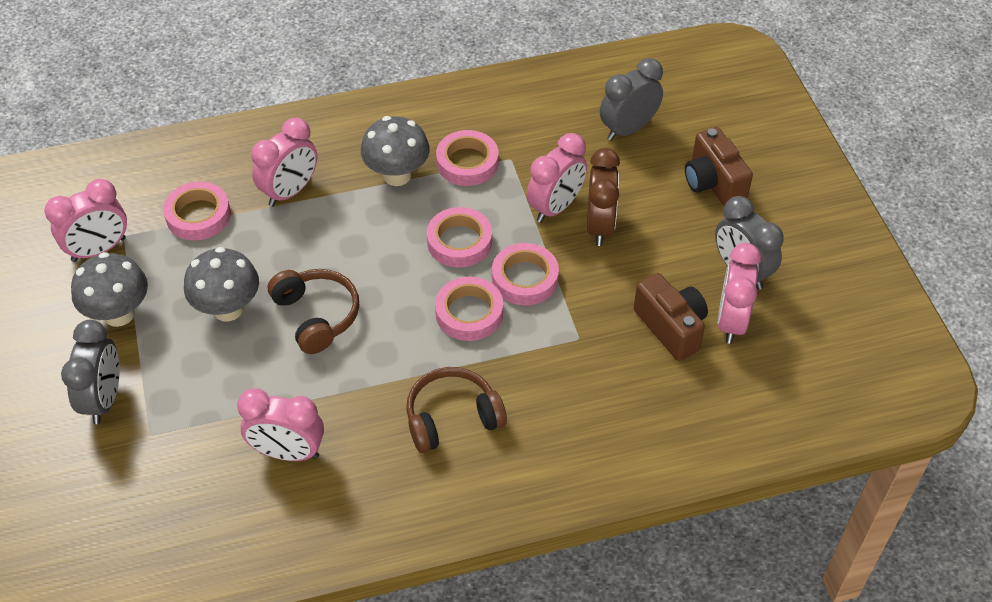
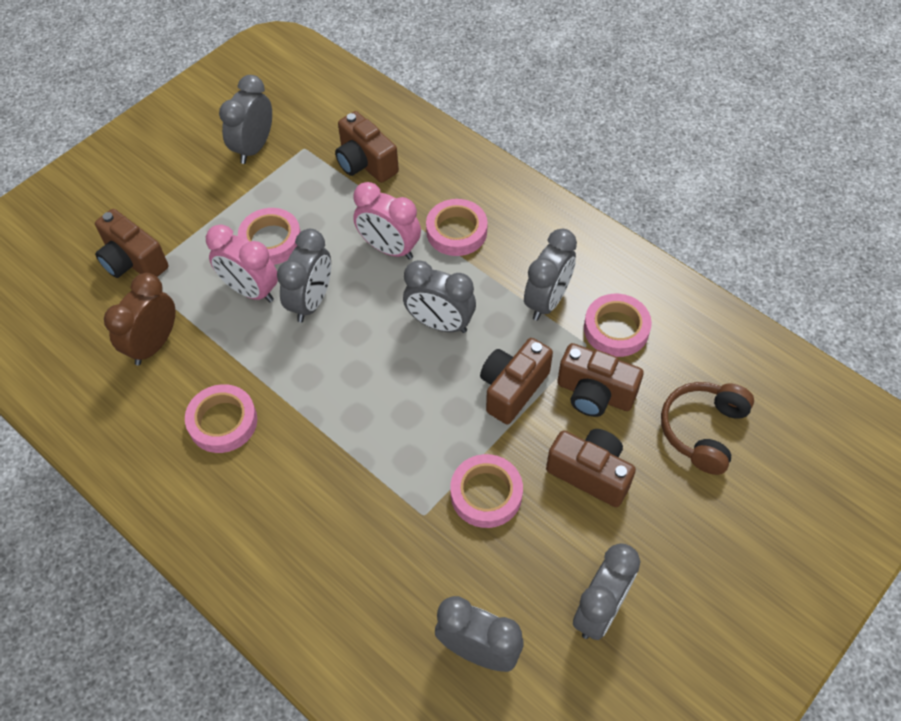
brown camera: 2 -> 5
brown headphones: 2 -> 1
grey clock: 3 -> 6
grey mushroom: 3 -> 0
pink clock: 5 -> 2

